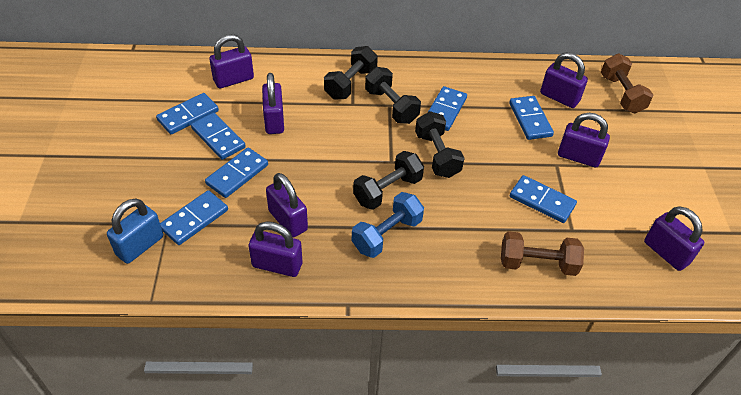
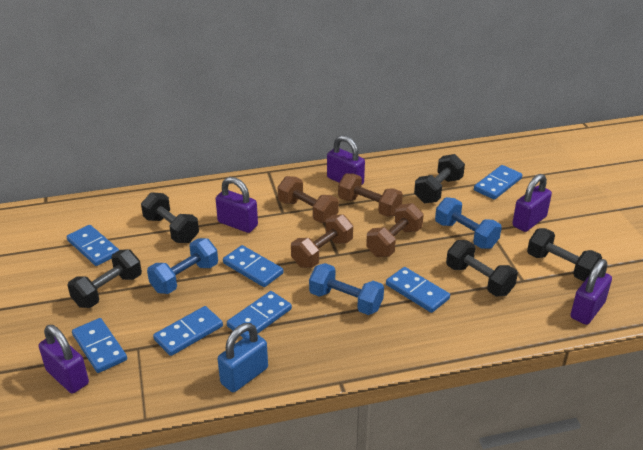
black dumbbell: 4 -> 5
blue dumbbell: 1 -> 3
brown dumbbell: 2 -> 4
purple padlock: 7 -> 5

